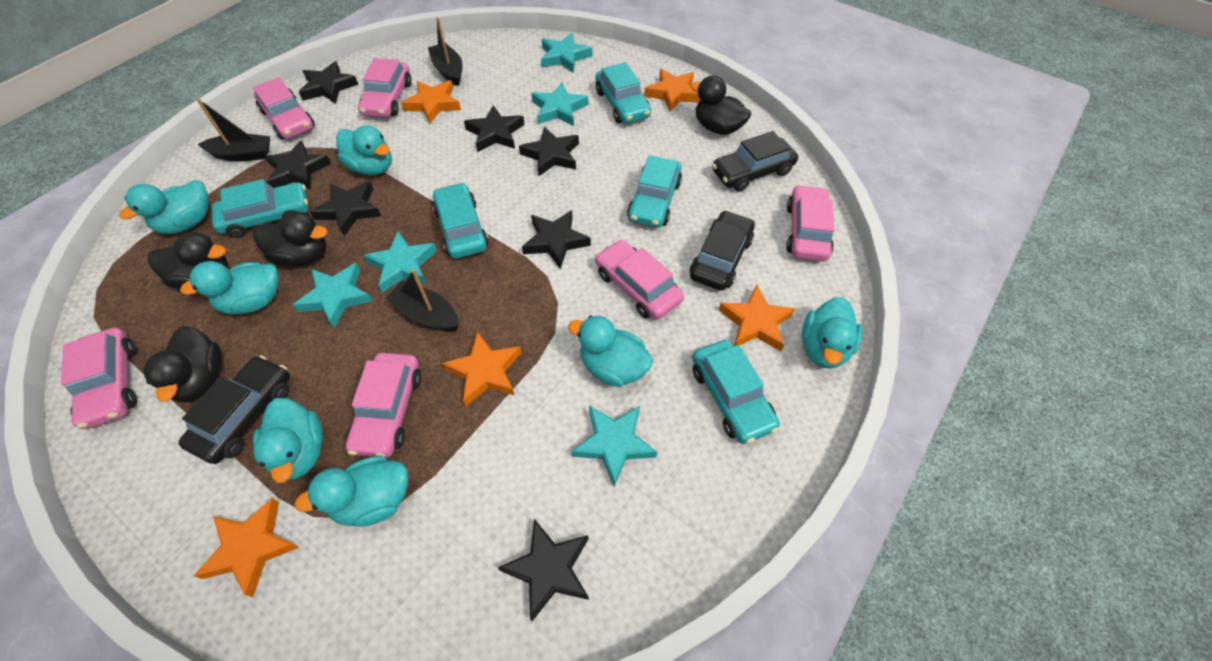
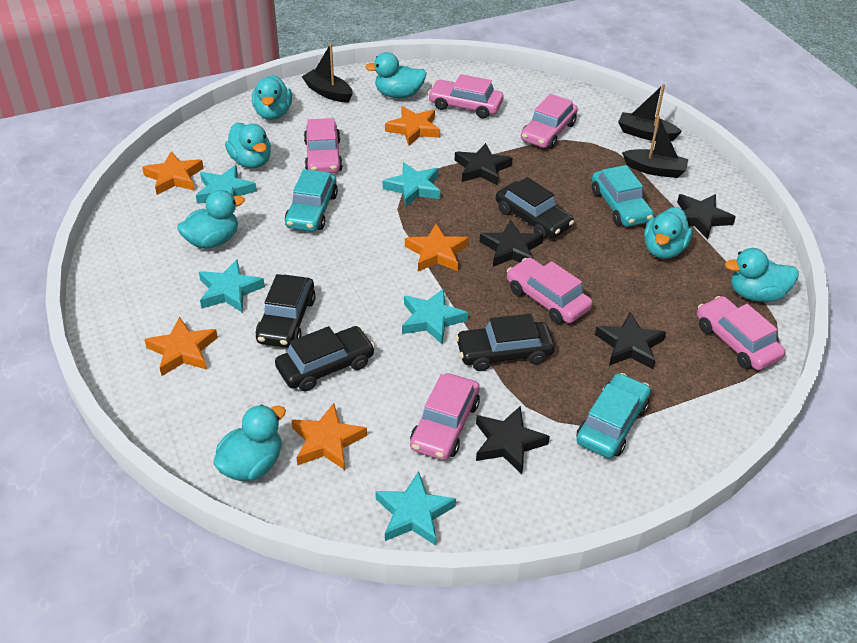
black car: 3 -> 4
black duck: 4 -> 0
black star: 7 -> 5
turquoise car: 5 -> 3

